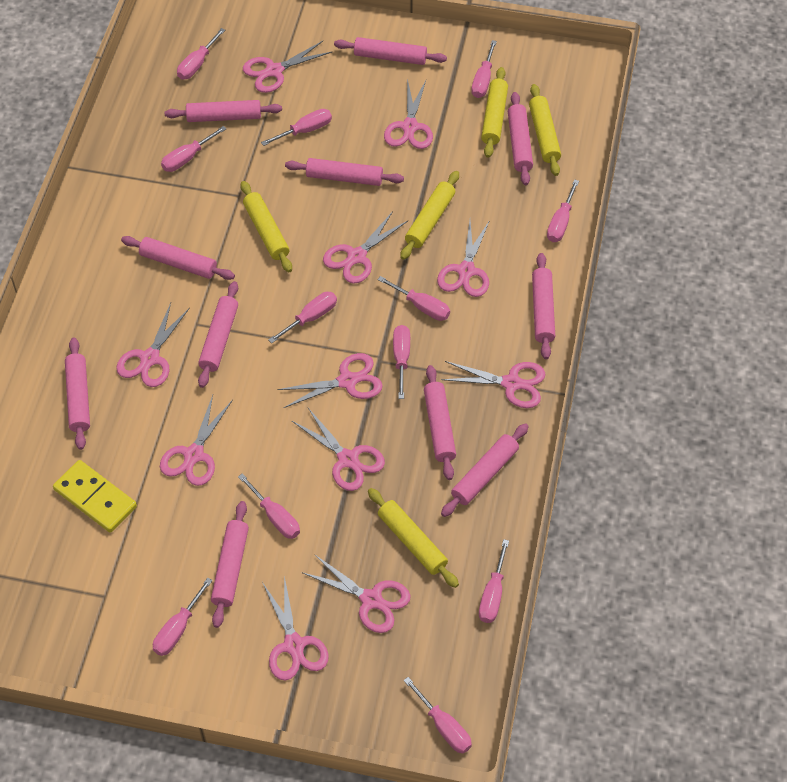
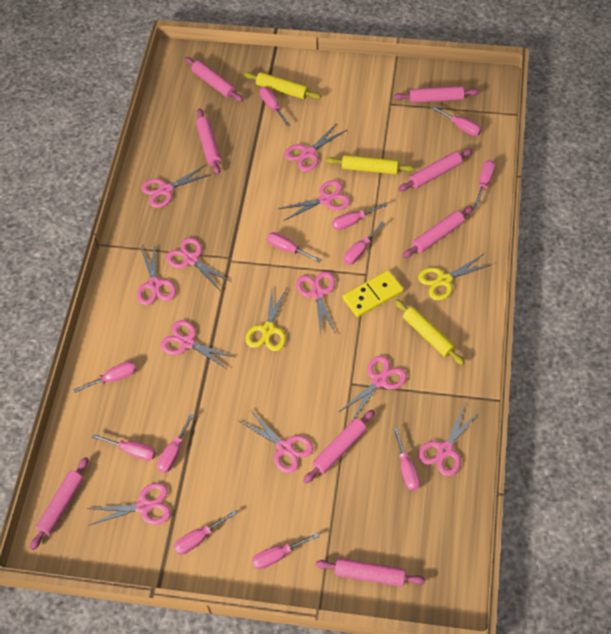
pink rolling pin: 11 -> 8
yellow rolling pin: 5 -> 3
yellow scissors: 0 -> 2

